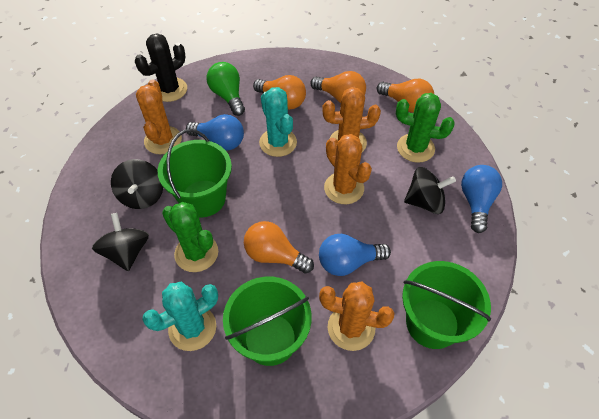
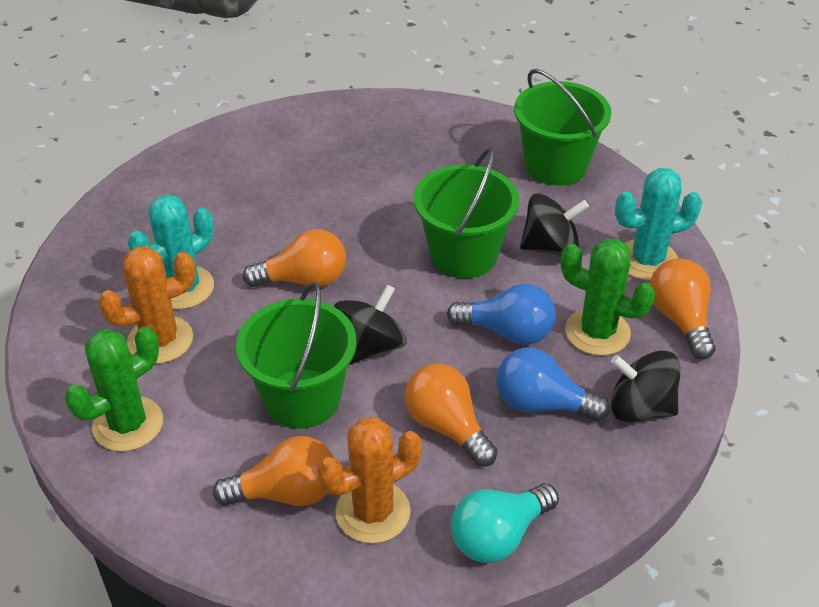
black cactus: 1 -> 0
blue light bulb: 3 -> 2
green light bulb: 1 -> 0
orange cactus: 4 -> 2
turquoise light bulb: 0 -> 1

